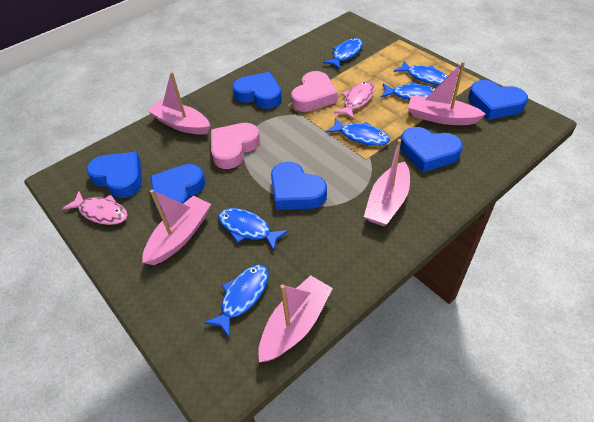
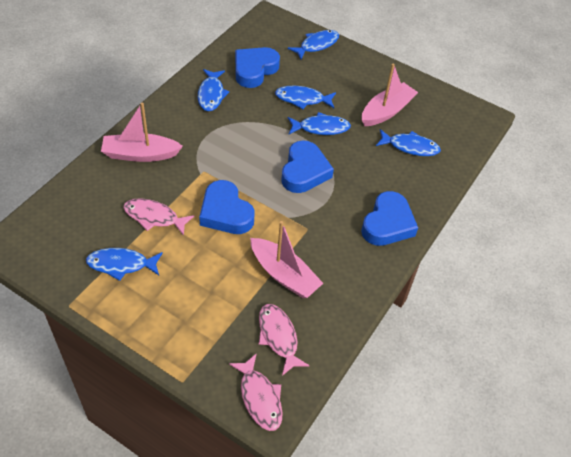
blue heart: 6 -> 4
pink boat: 5 -> 3
pink fish: 2 -> 3
pink heart: 2 -> 0

